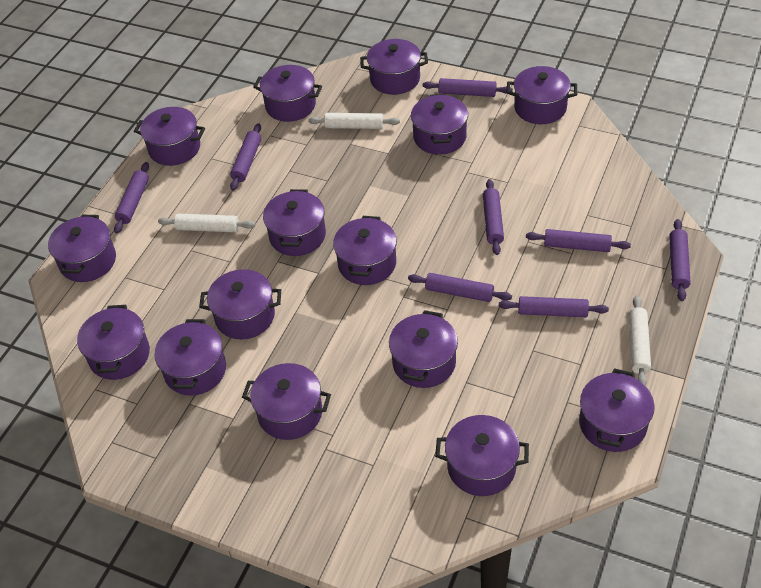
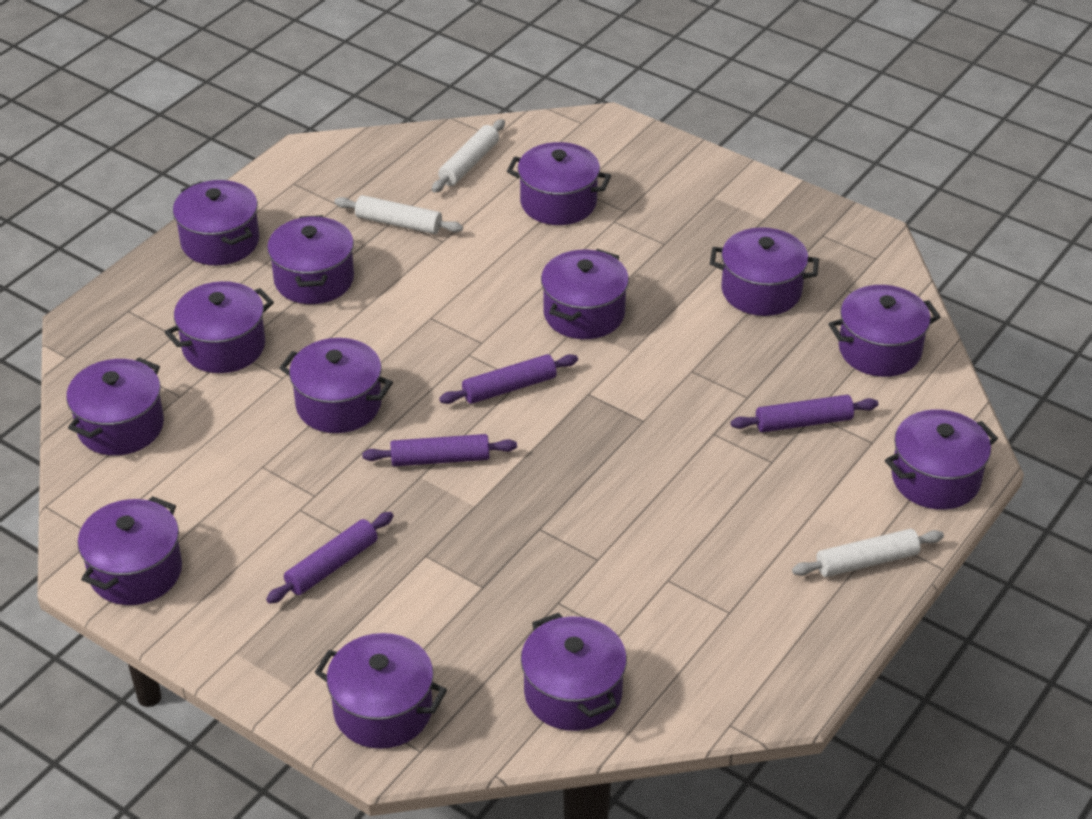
purple pot: 15 -> 13
purple rolling pin: 8 -> 4

